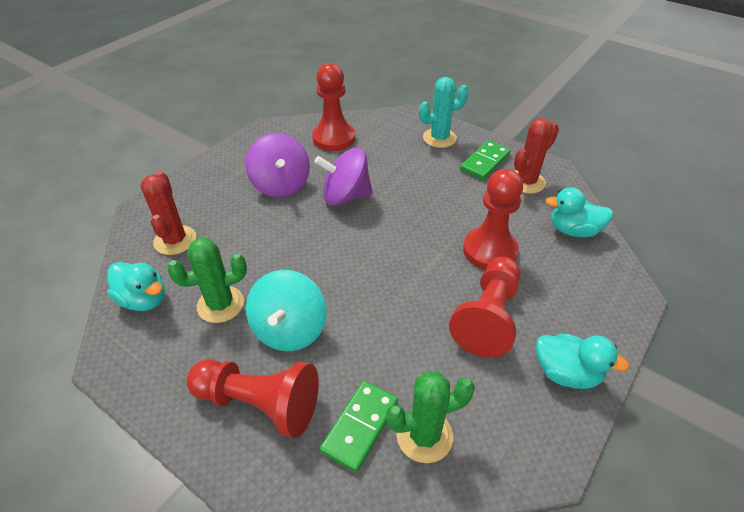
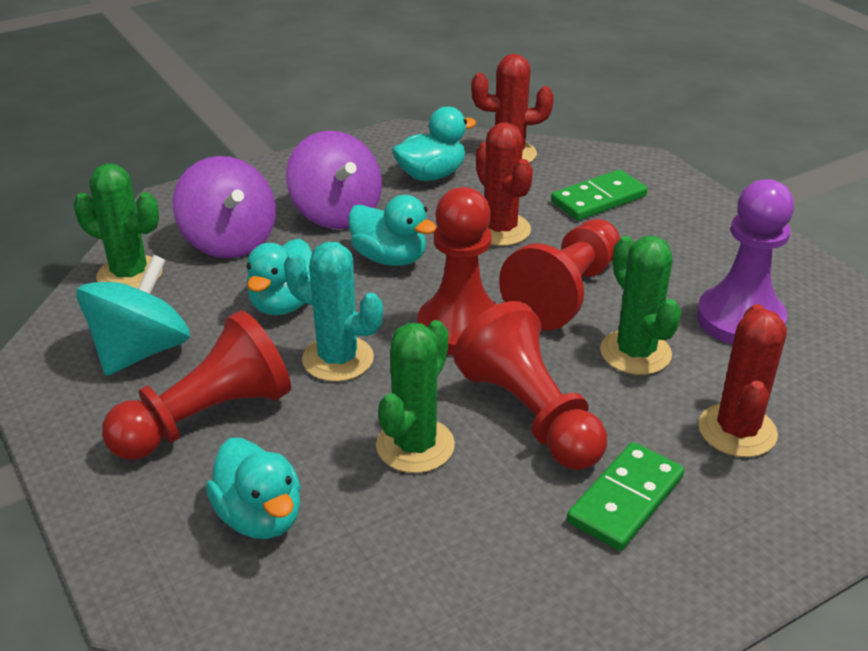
green cactus: 2 -> 3
purple pawn: 0 -> 1
red cactus: 2 -> 3
turquoise duck: 3 -> 4

